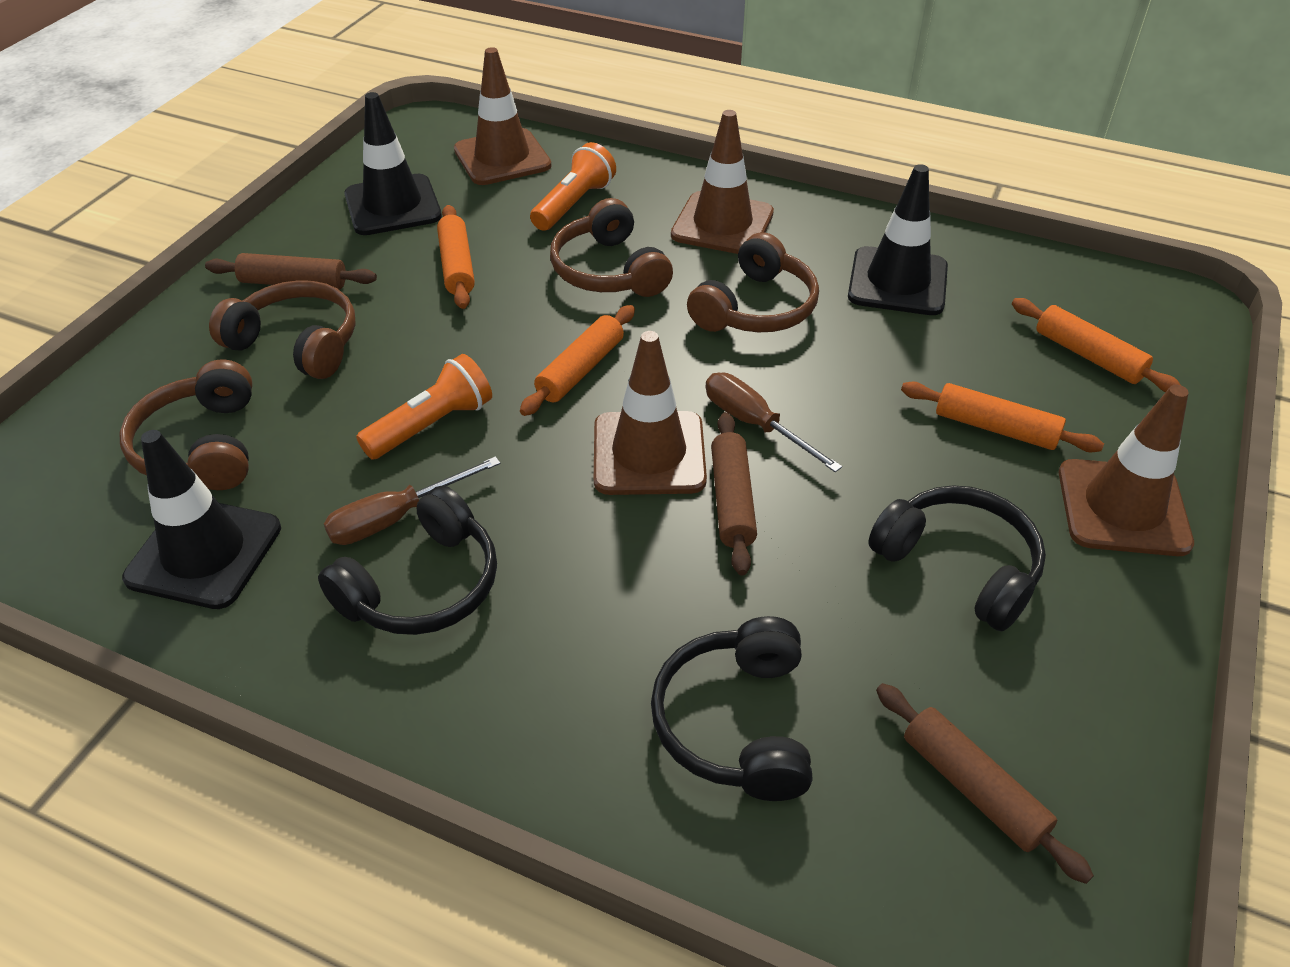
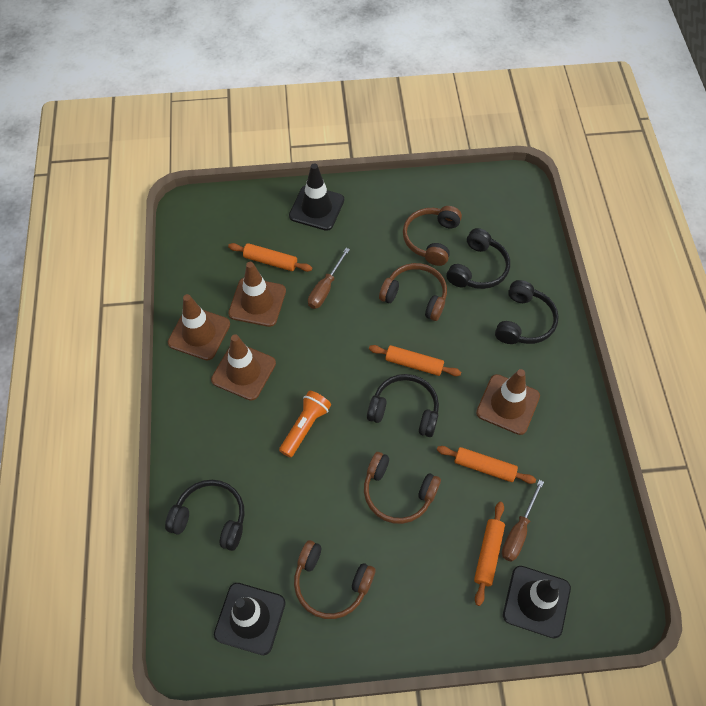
black headphones: 3 -> 4
brown rolling pin: 3 -> 0
orange flashlight: 2 -> 1

